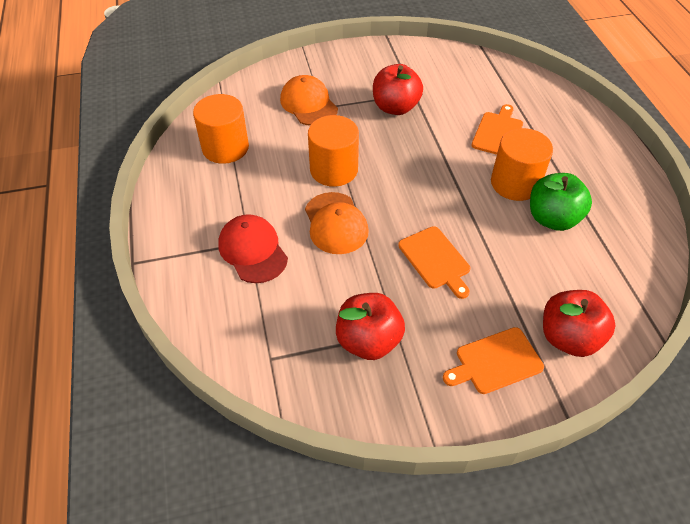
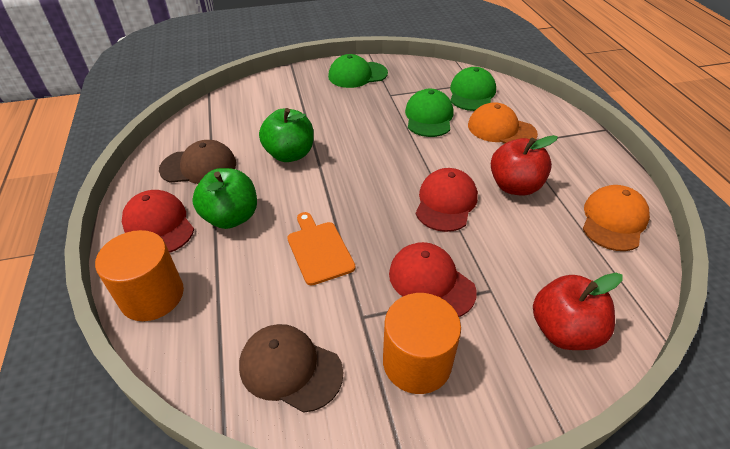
brown cap: 0 -> 2
green apple: 1 -> 2
green cap: 0 -> 3
orange cutting board: 3 -> 1
orange cylinder: 3 -> 2
red apple: 3 -> 2
red cap: 1 -> 3

